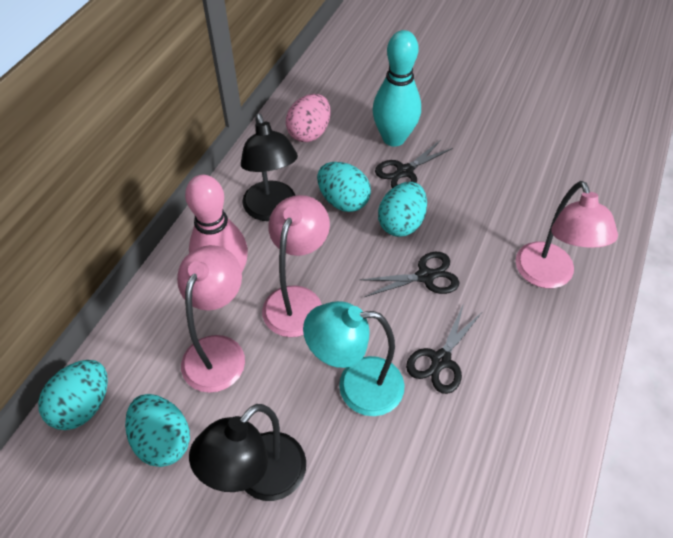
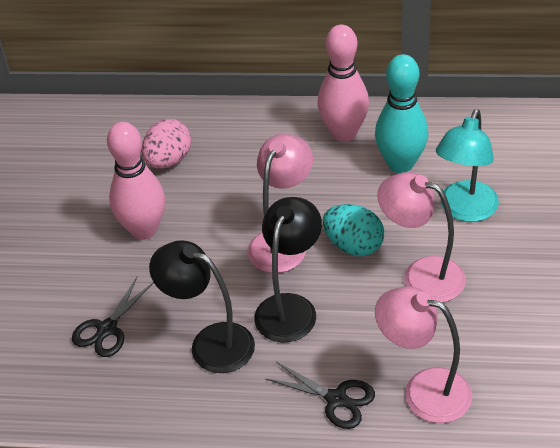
black scissors: 3 -> 2
pink bowling pin: 1 -> 2
turquoise egg: 4 -> 1

